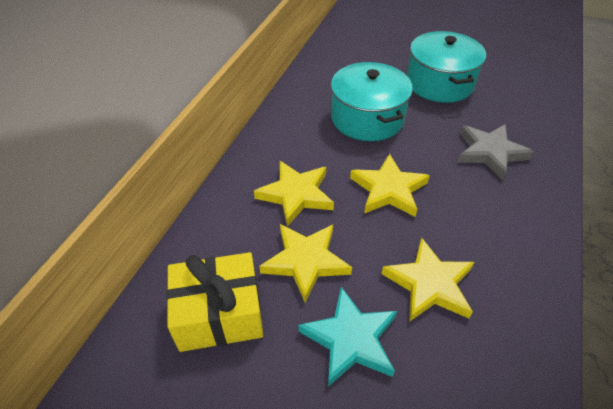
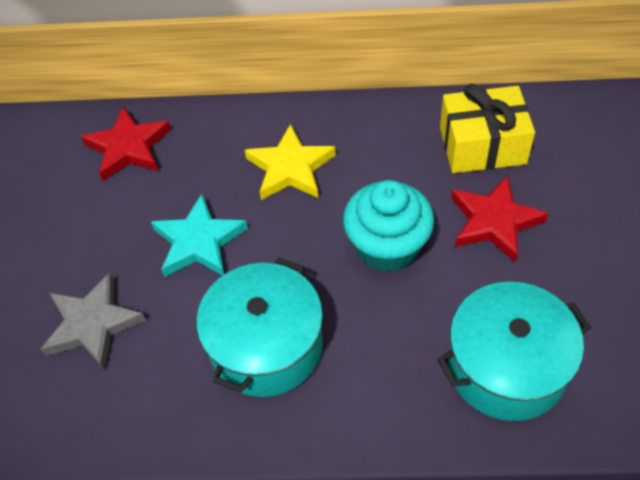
red star: 0 -> 2
turquoise cupcake: 0 -> 1
yellow star: 4 -> 1

